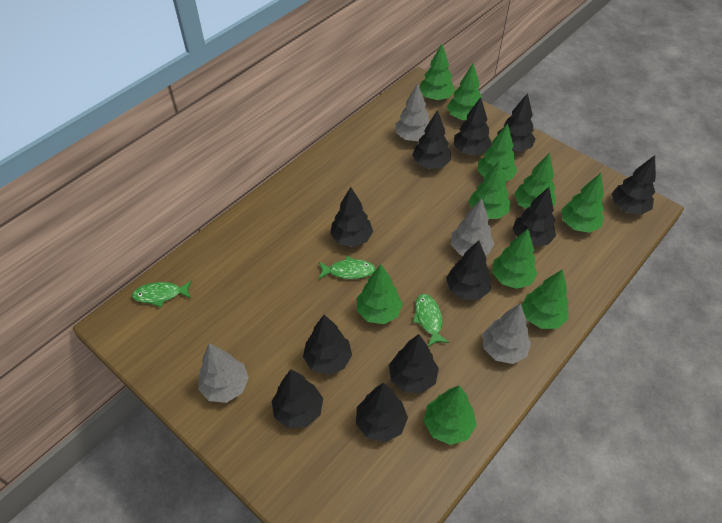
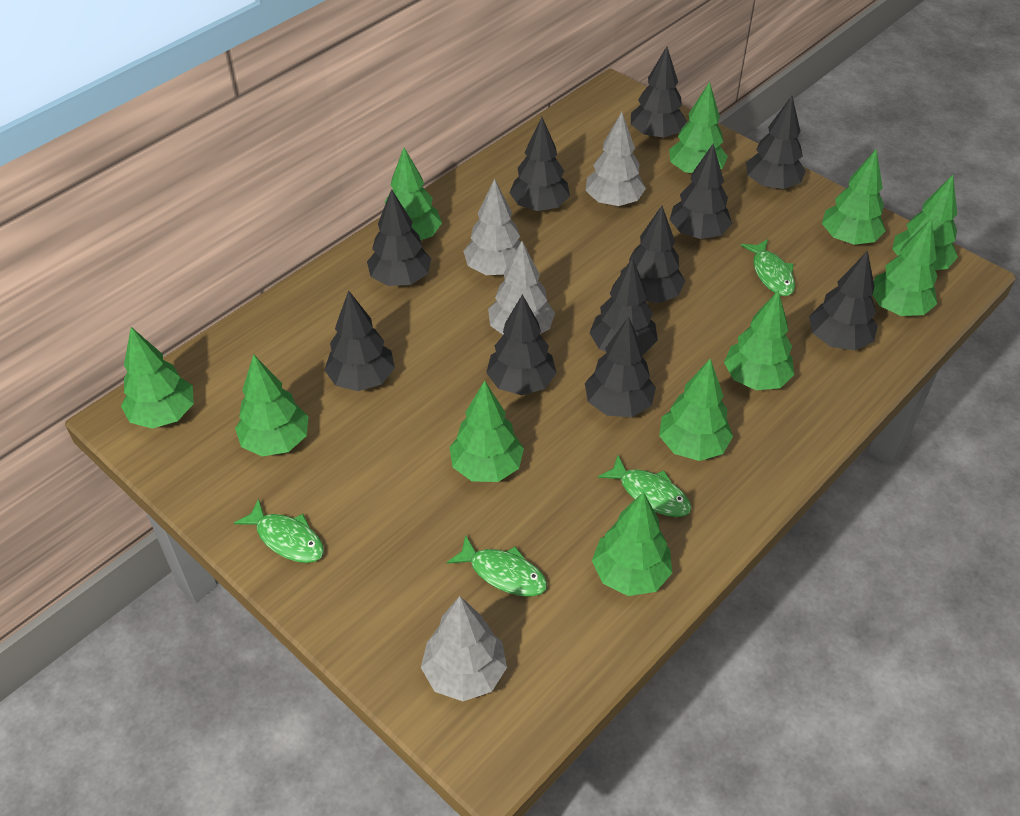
green fish: 3 -> 4
green tree: 10 -> 11

